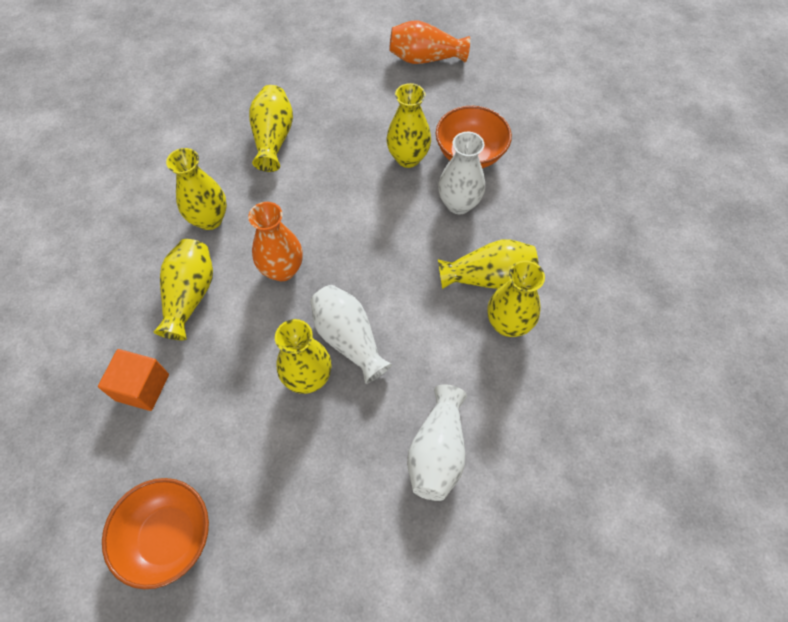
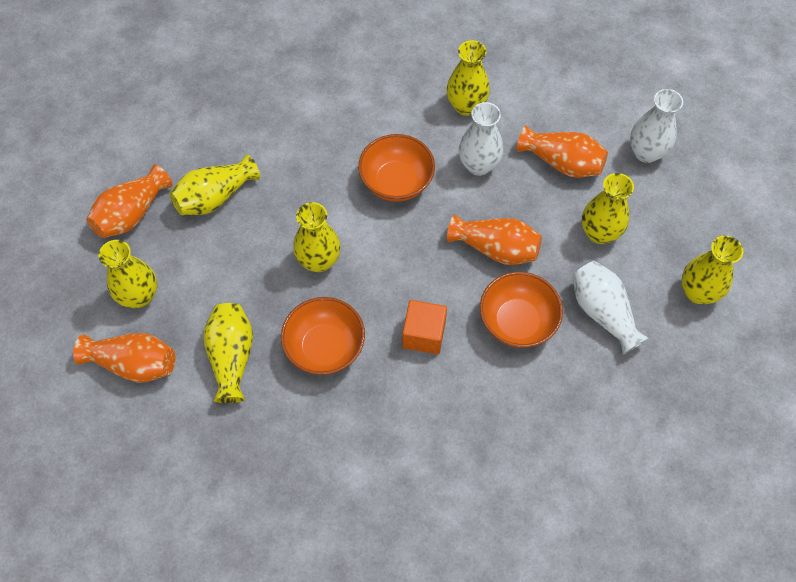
orange bowl: 2 -> 3
orange vase: 2 -> 4

